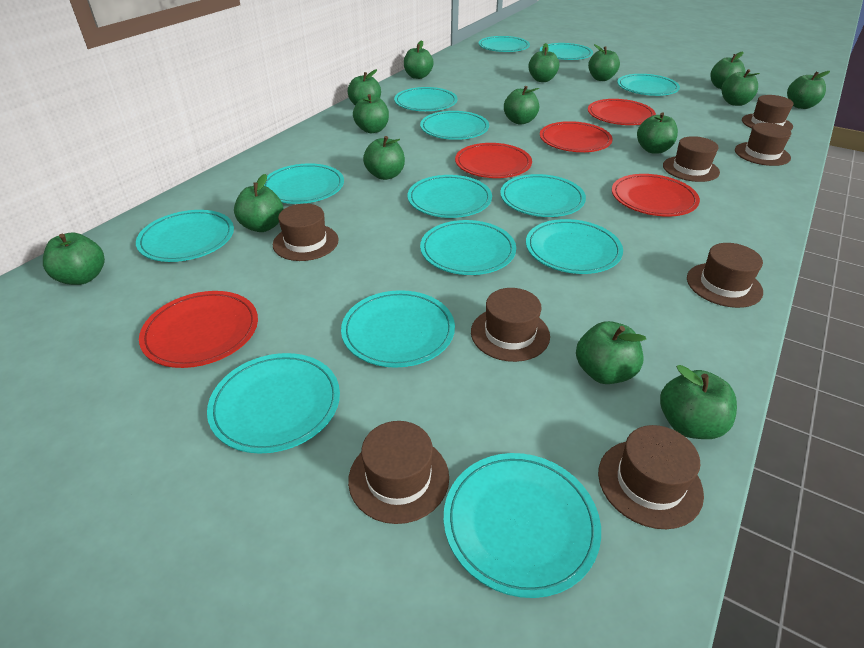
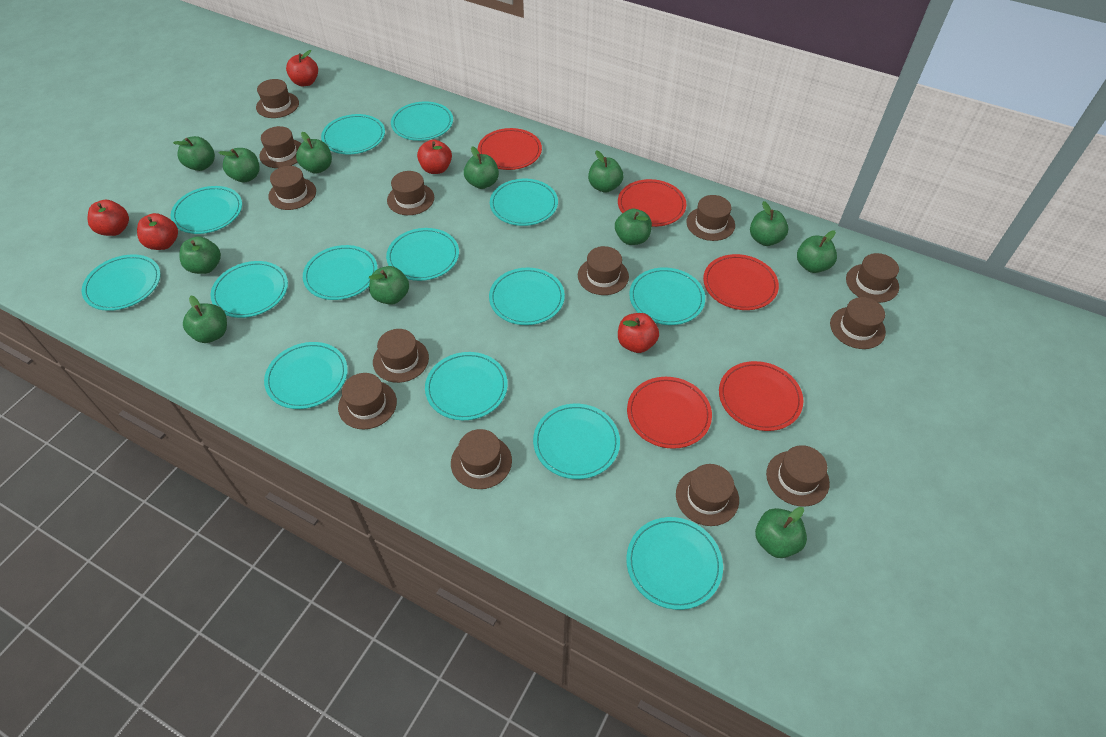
brown hat: 8 -> 13
green apple: 15 -> 12
red apple: 0 -> 5

